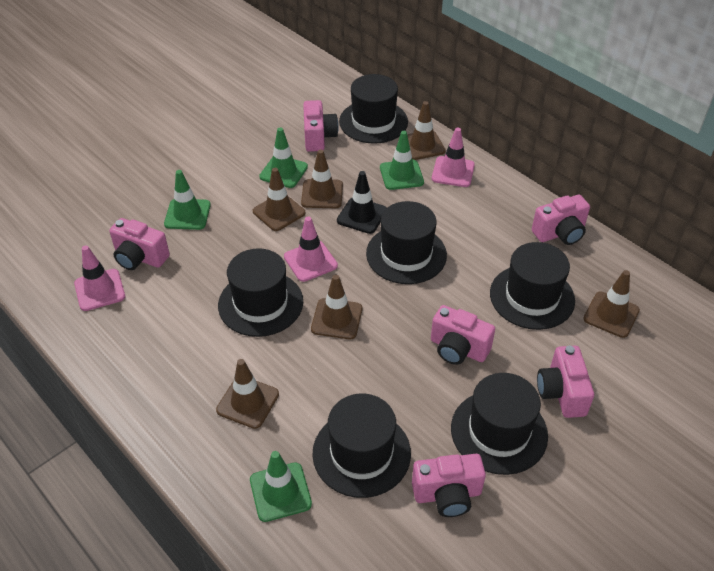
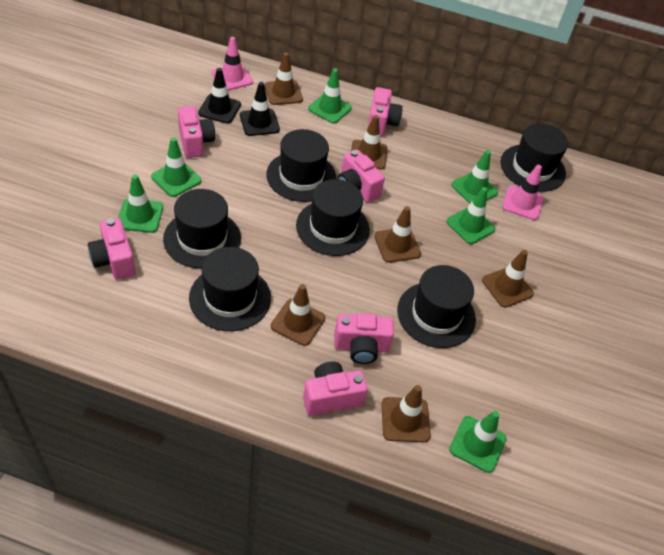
black traffic cone: 1 -> 2
green traffic cone: 4 -> 6
pink traffic cone: 3 -> 2

